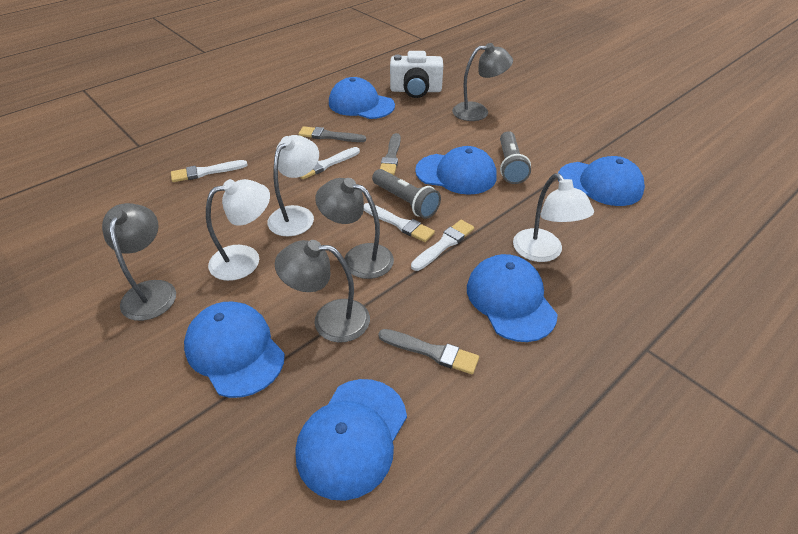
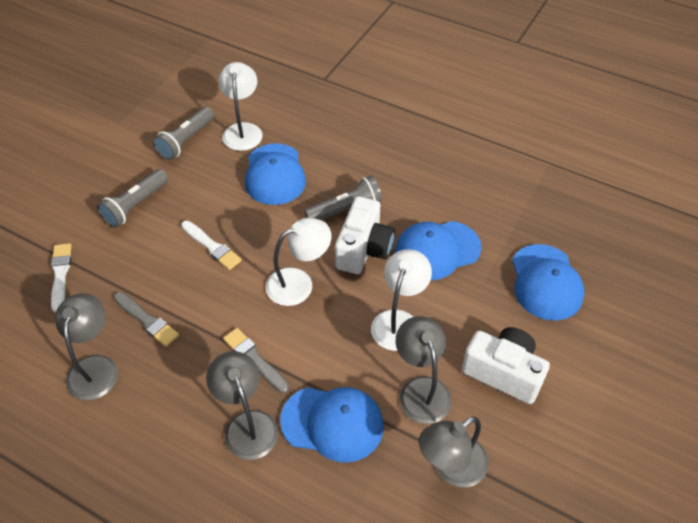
blue cap: 6 -> 4
grey brush: 3 -> 2
grey flashlight: 2 -> 3
white brush: 4 -> 2
white camera: 1 -> 2

